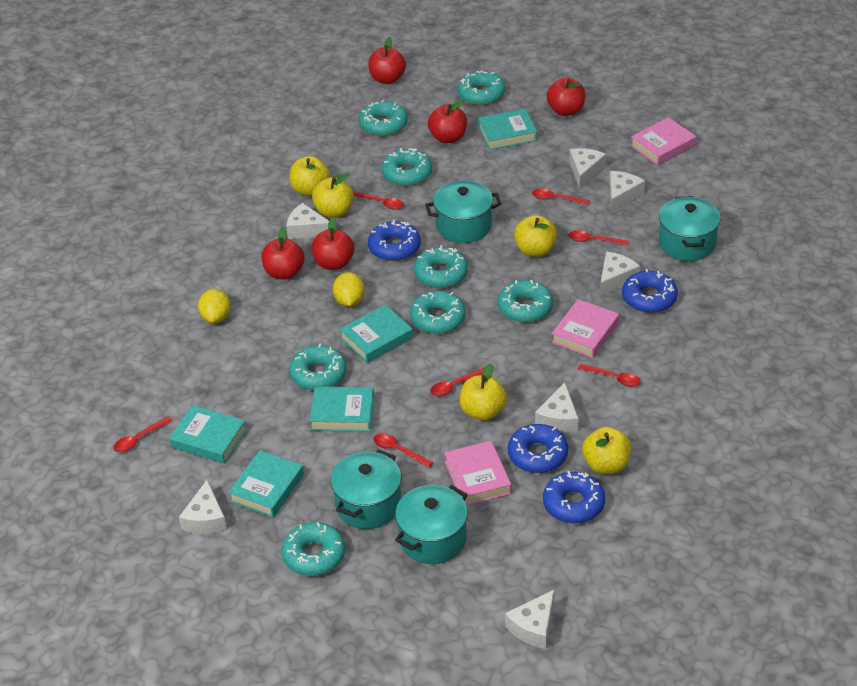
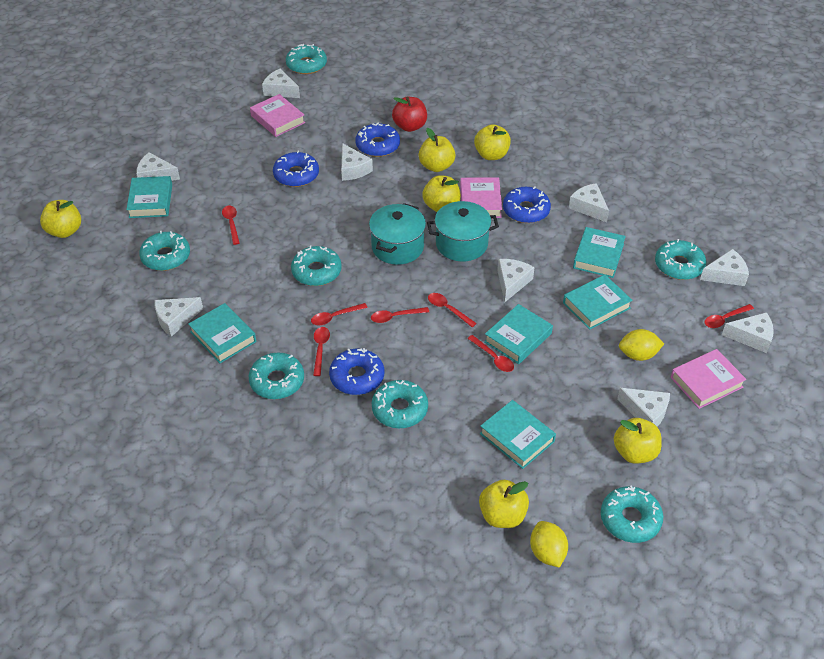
red apple: 5 -> 1
turquoise book: 5 -> 6
turquoise donut: 8 -> 7
turquoise pot: 4 -> 2
white cheese: 7 -> 9
yellow apple: 5 -> 6

